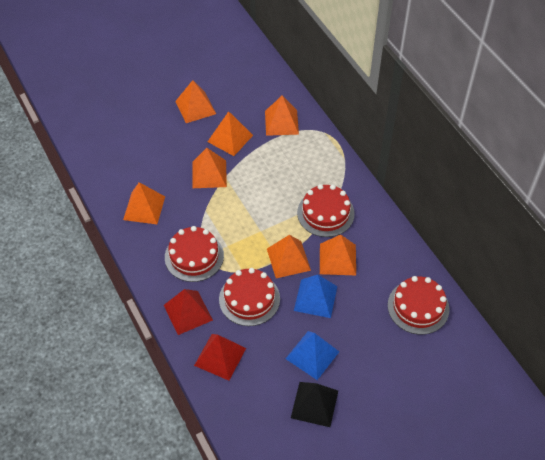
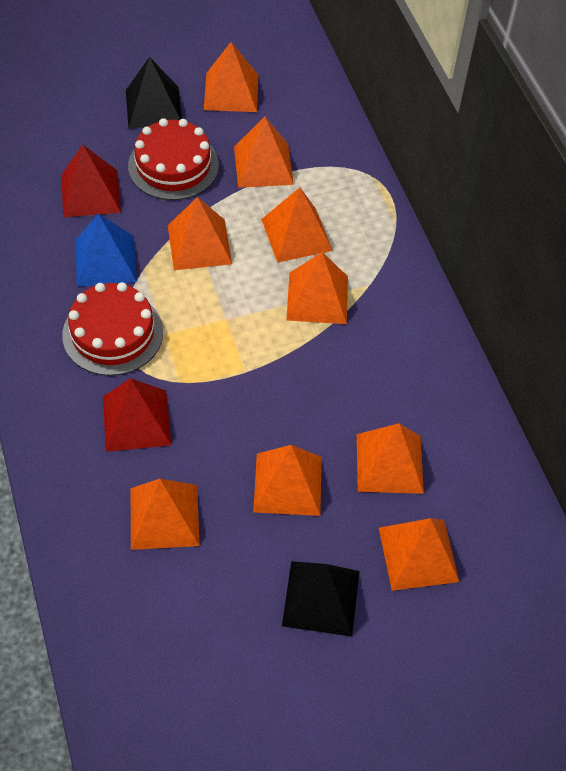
black pyramid: 1 -> 2
blue pyramid: 2 -> 1
orange pyramid: 7 -> 9
red cake: 4 -> 2

